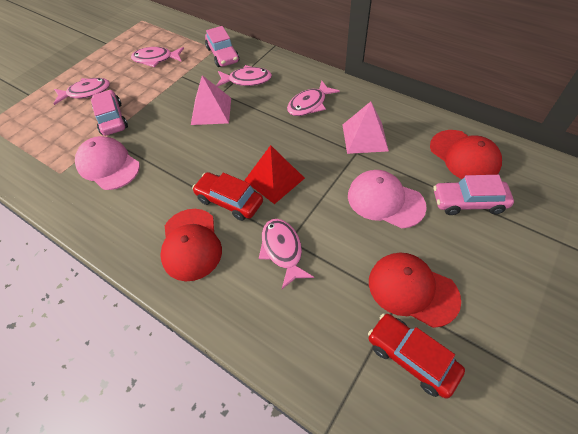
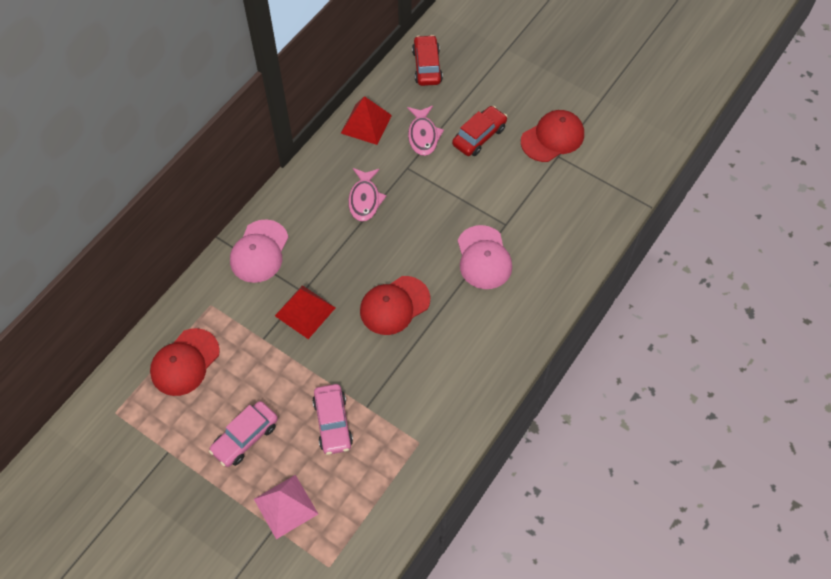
pink car: 3 -> 2
pink fish: 5 -> 2
pink pyramid: 2 -> 1
red pyramid: 1 -> 2

